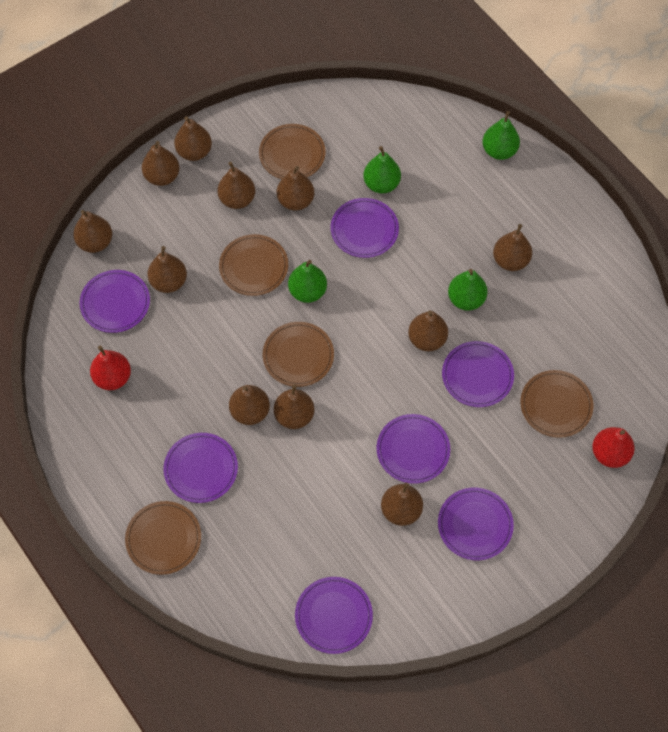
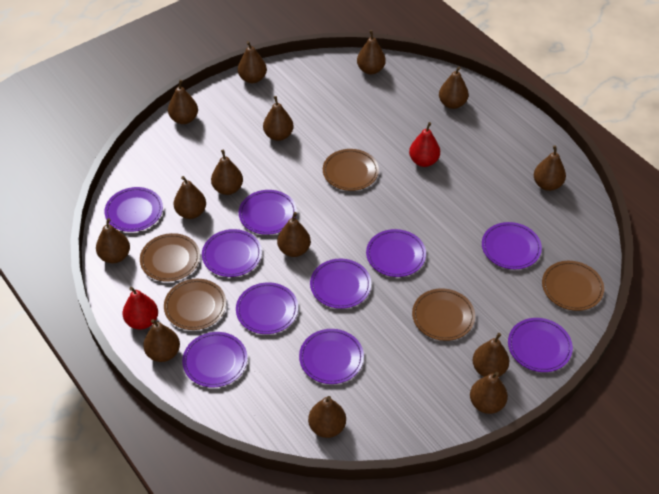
brown pear: 11 -> 14
green pear: 4 -> 0
purple plate: 7 -> 10

